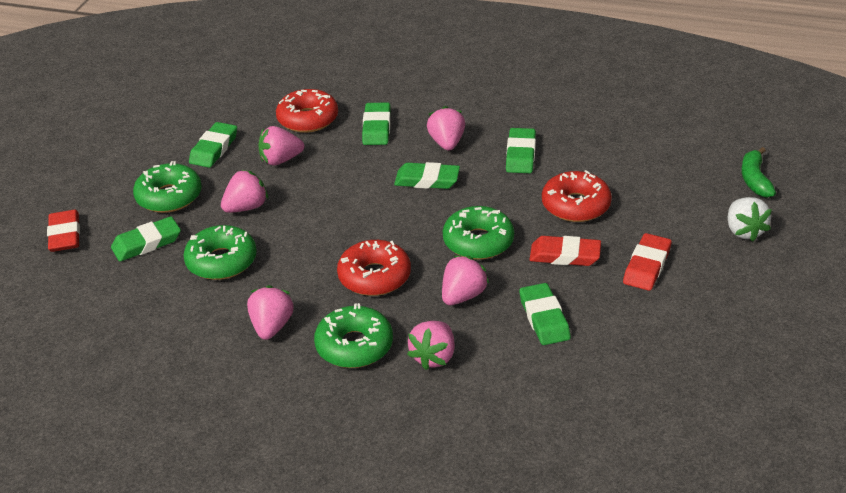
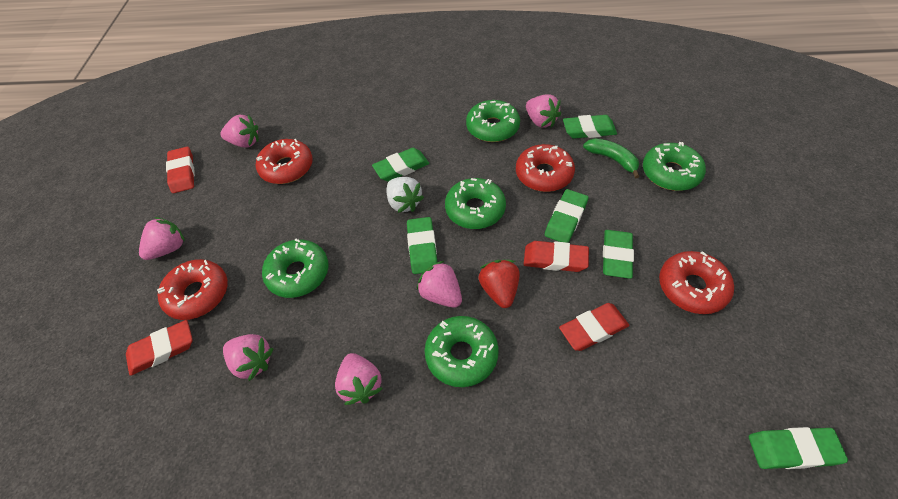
green donut: 4 -> 5
red donut: 3 -> 4
red eraser: 3 -> 4
red strawberry: 0 -> 1

